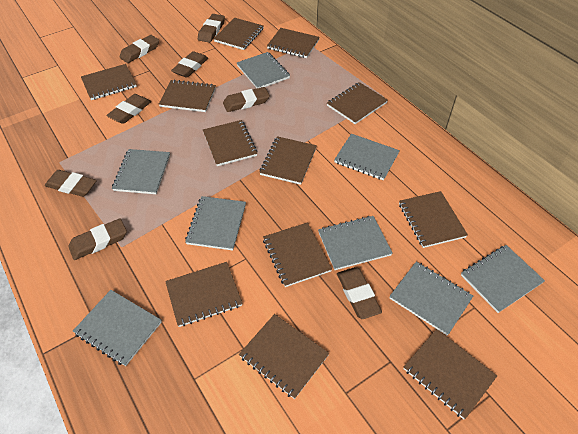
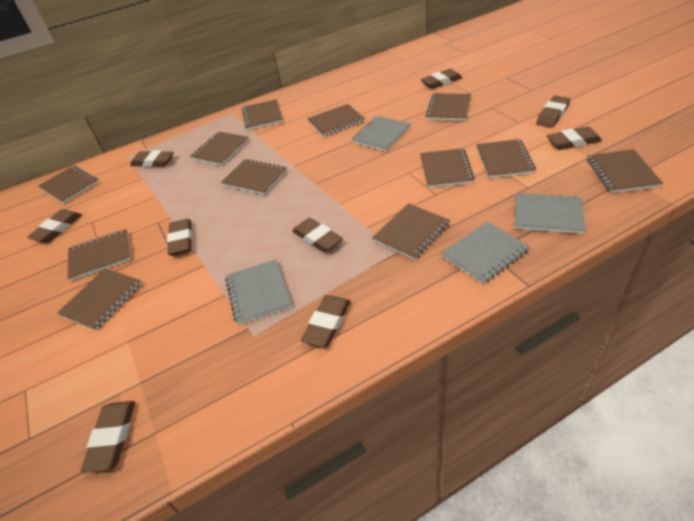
brown eraser: 8 -> 9
grey notebook: 8 -> 4

